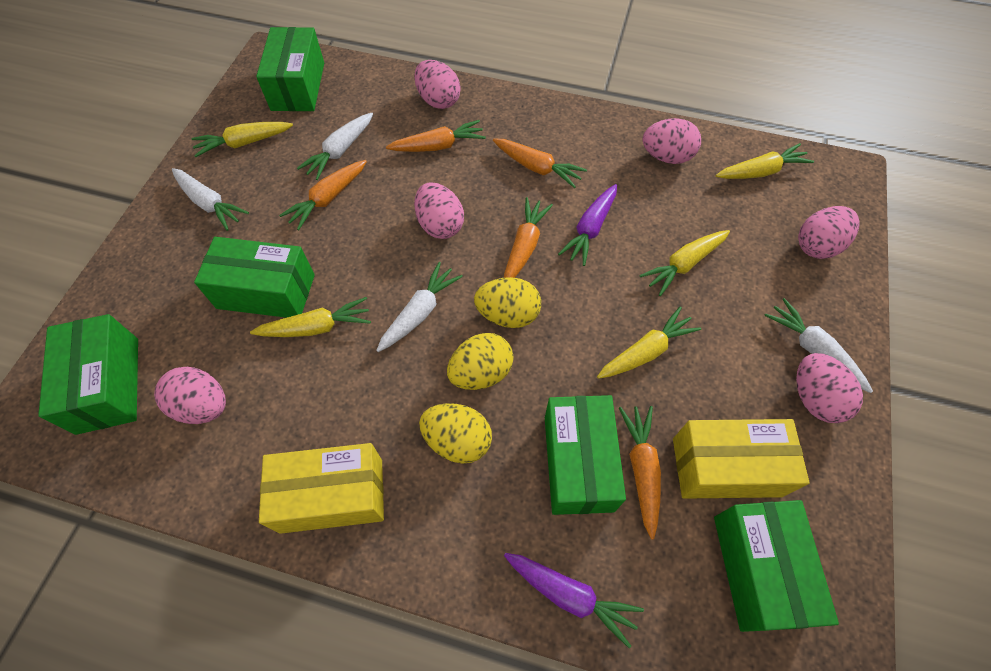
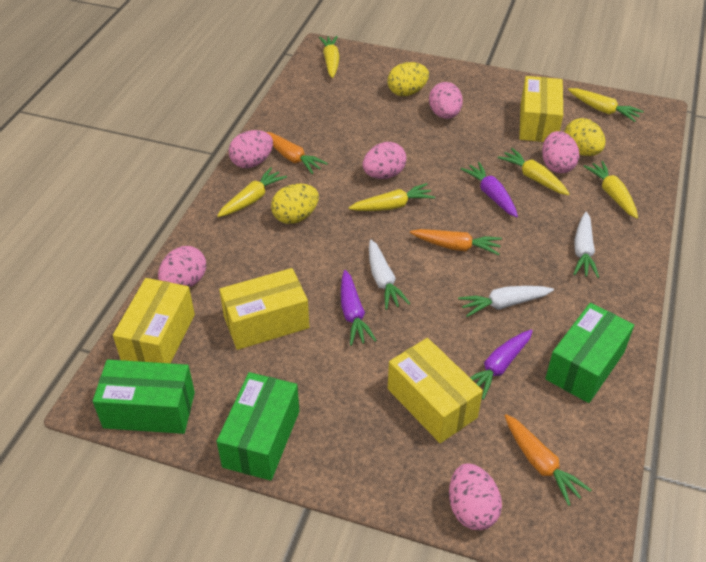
green box: 5 -> 3
orange carrot: 5 -> 3
purple carrot: 2 -> 3
white carrot: 4 -> 3
yellow box: 2 -> 4
yellow carrot: 5 -> 6

